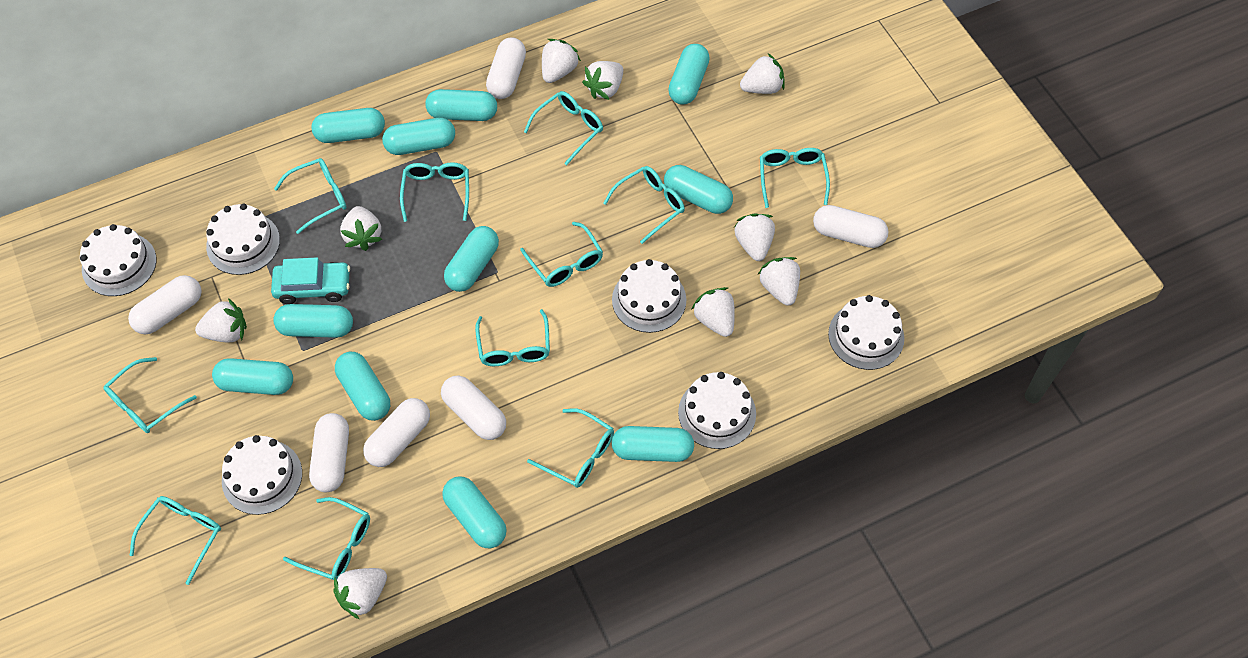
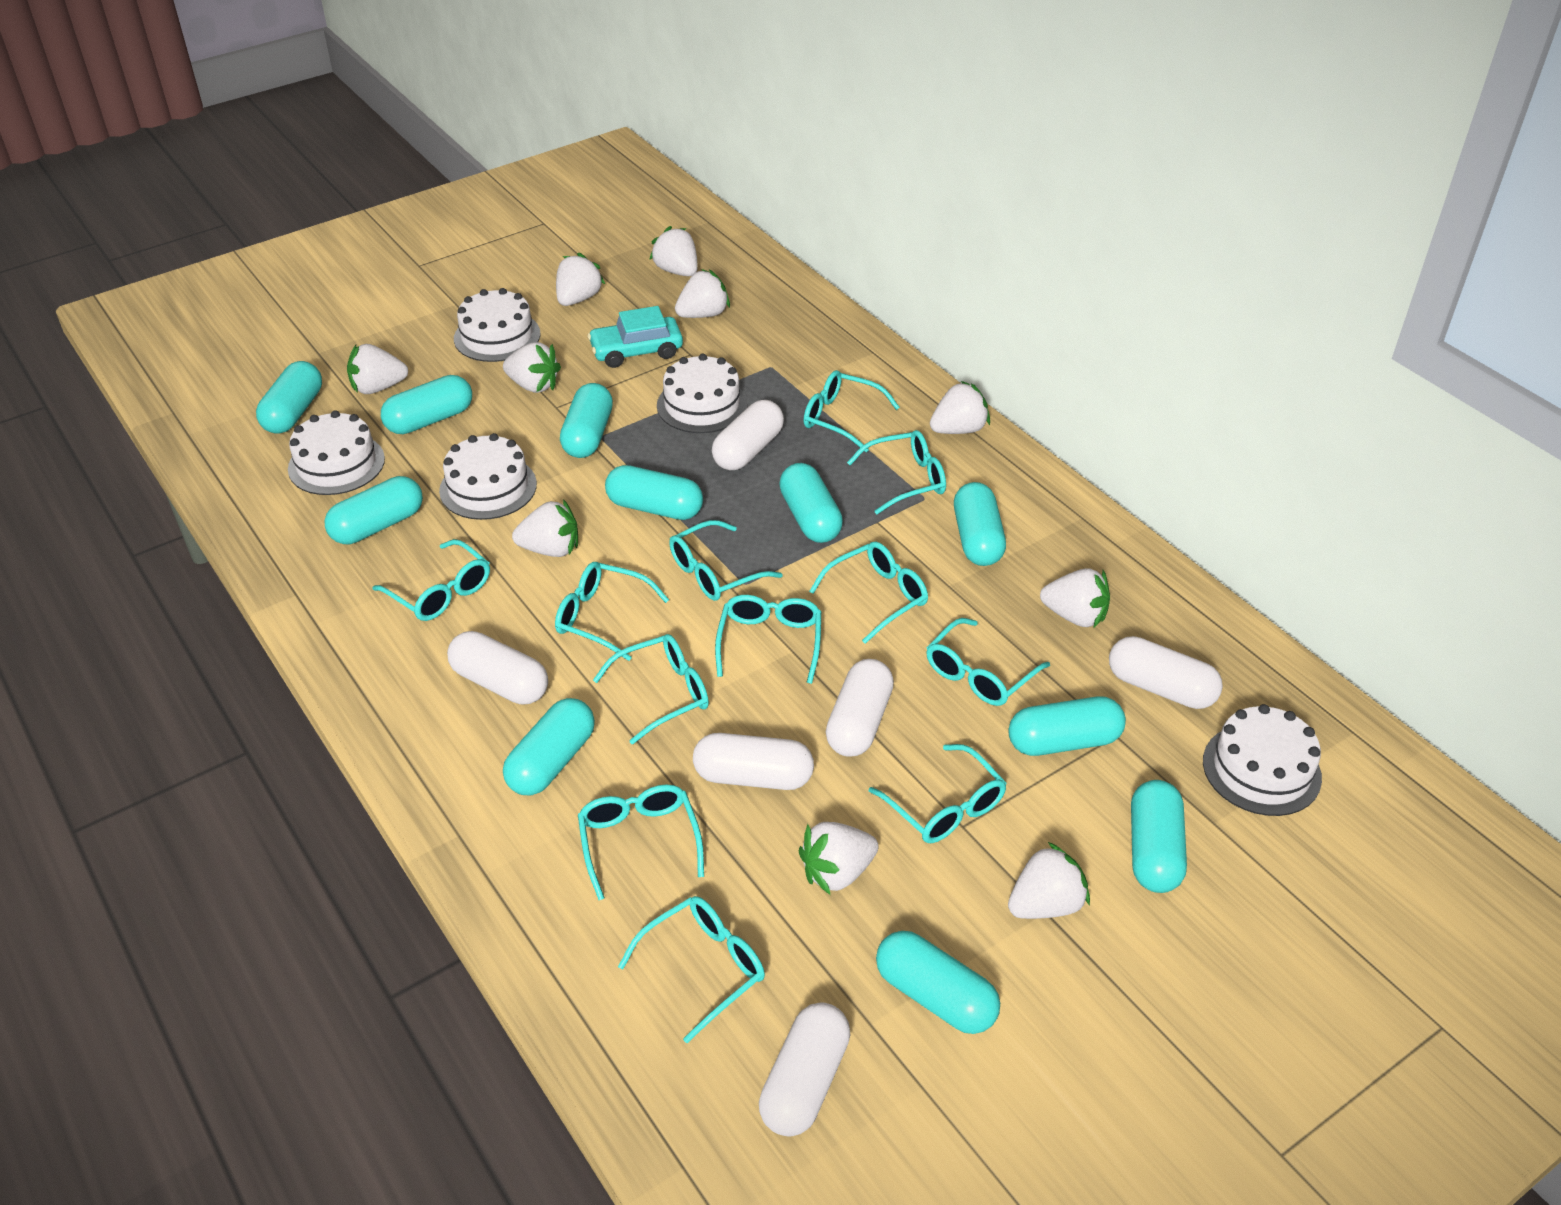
turquoise glasses: 11 -> 12
white cake: 6 -> 5
white strawberry: 9 -> 10

